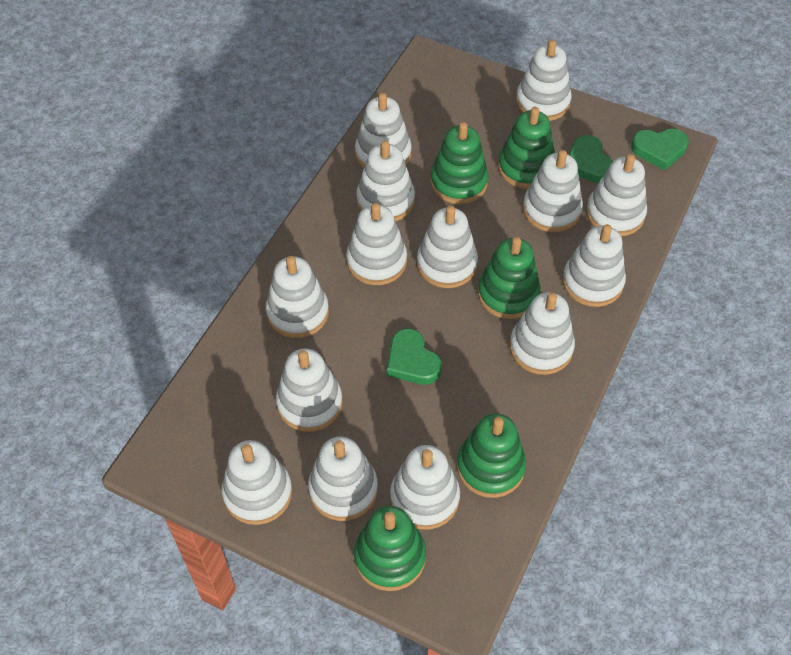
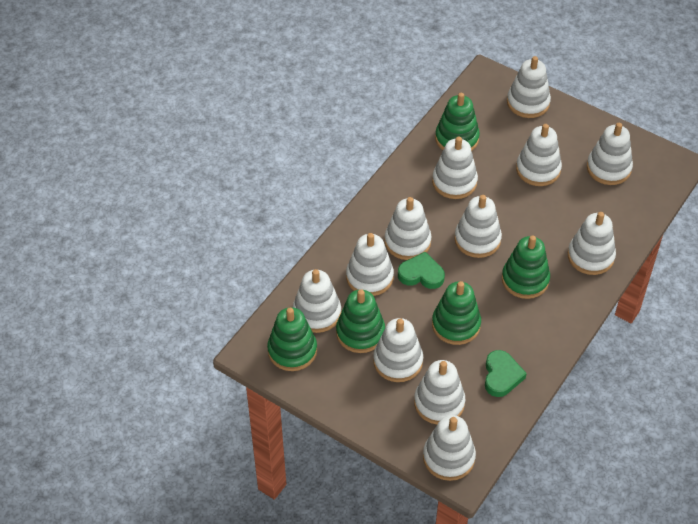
green heart: 3 -> 2
white stacking toy: 14 -> 12

